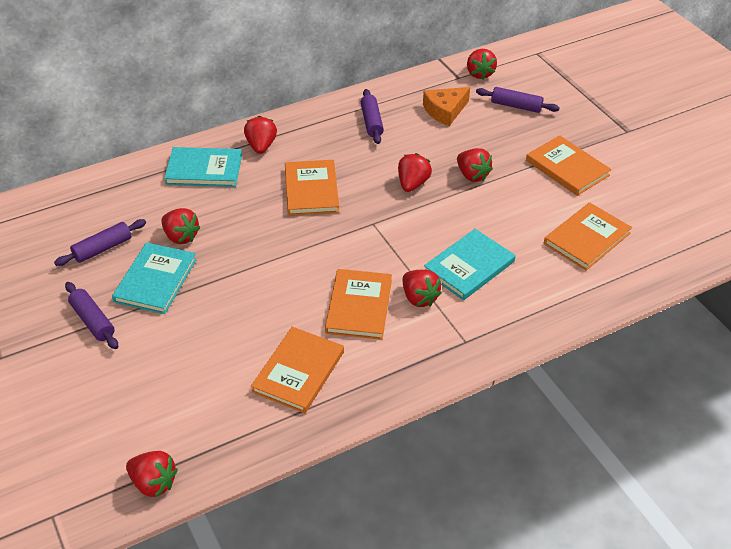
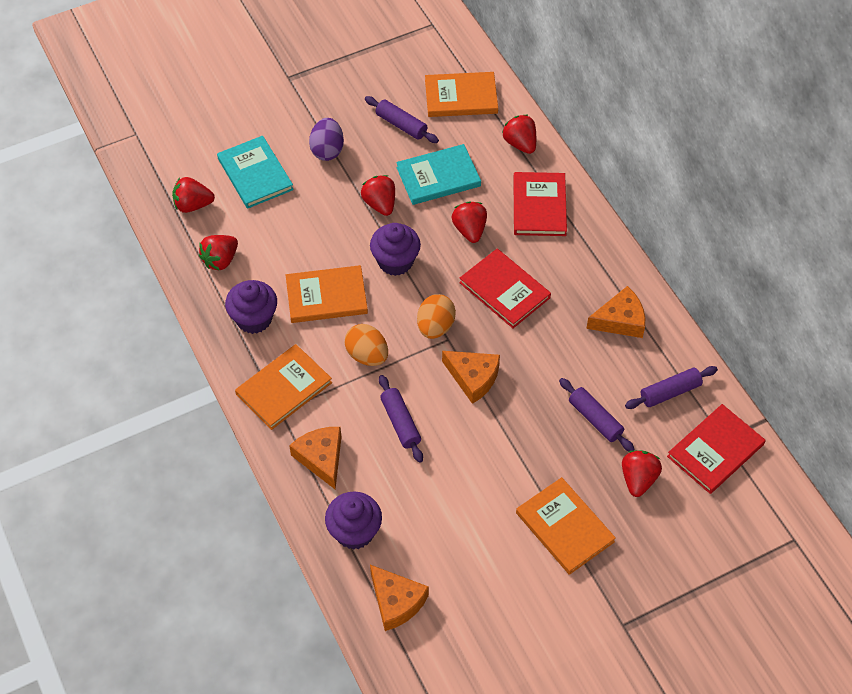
orange book: 5 -> 4
orange cheese: 1 -> 4
orange egg: 0 -> 2
purple cupcake: 0 -> 3
purple egg: 0 -> 1
red book: 0 -> 3
red strawberry: 7 -> 6
turquoise book: 3 -> 2

